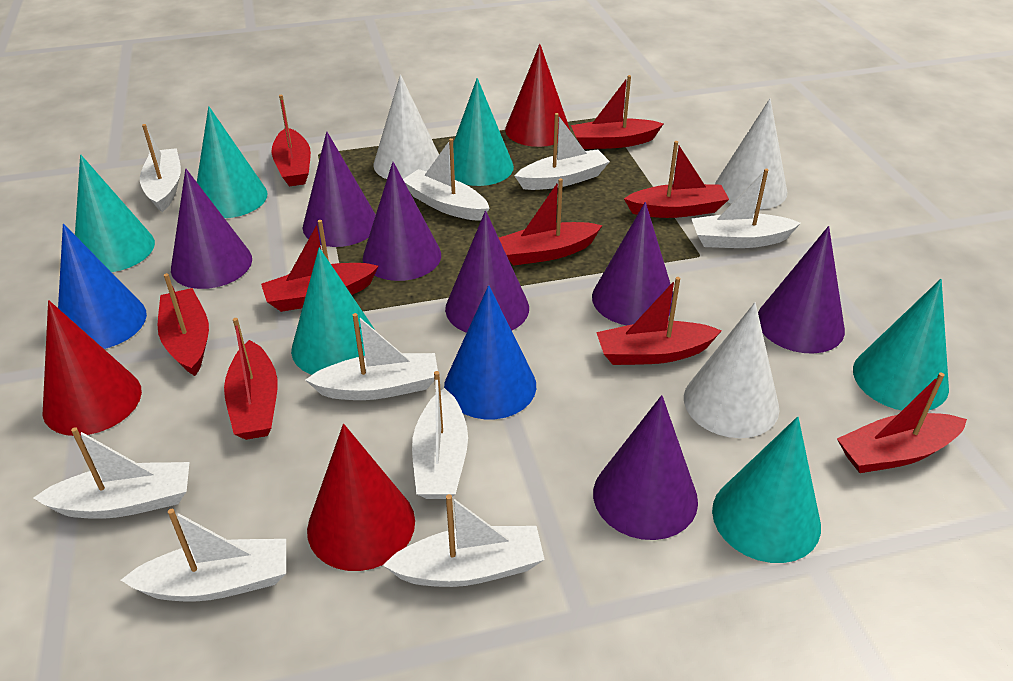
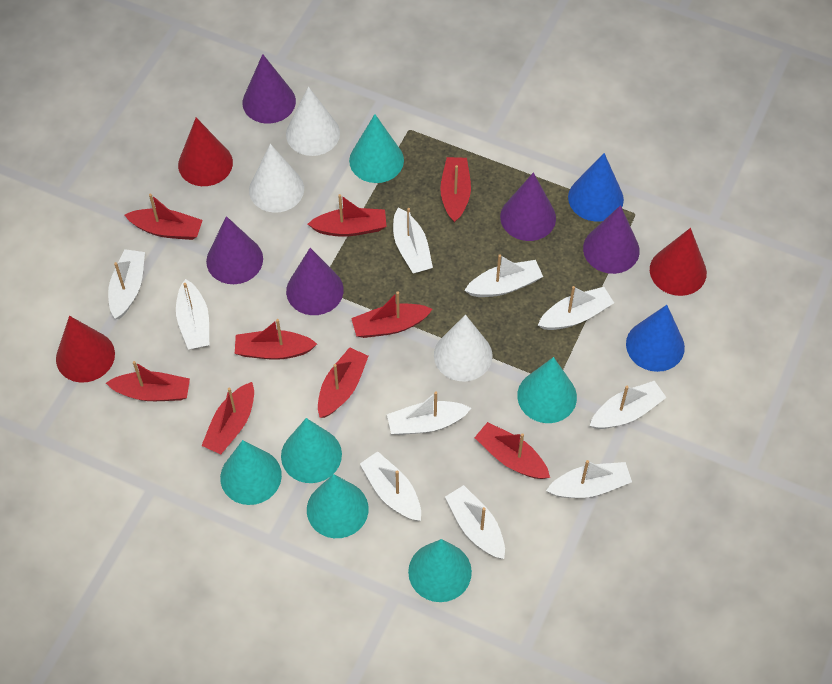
purple cone: 7 -> 5
white boat: 9 -> 10

